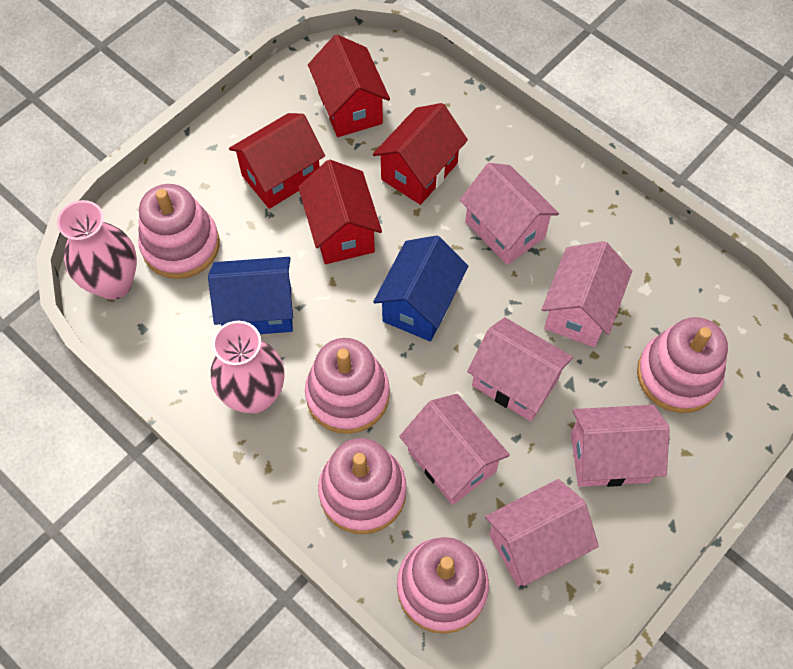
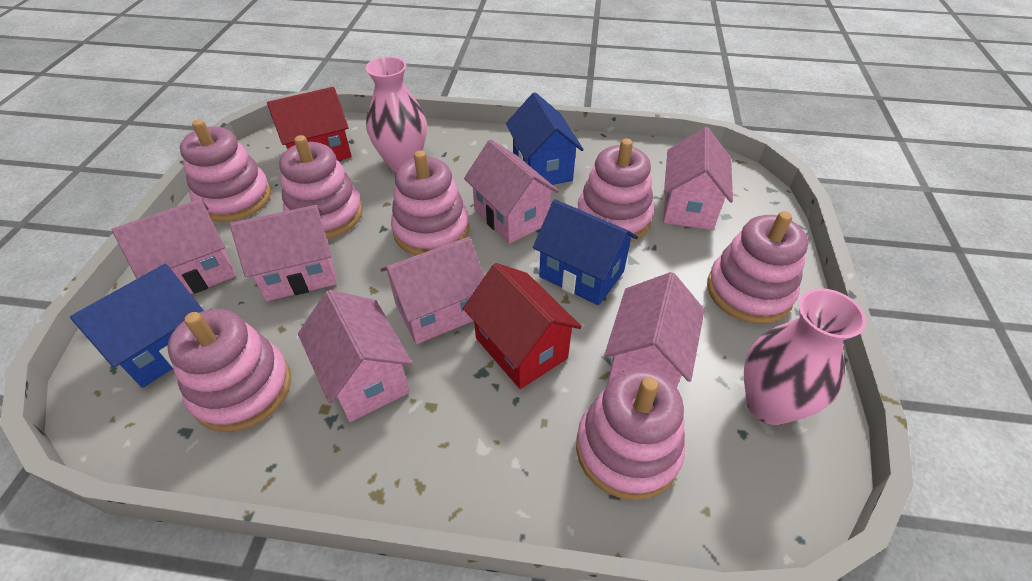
blue house: 2 -> 3
pink house: 6 -> 7
pink stacking toy: 5 -> 7
red house: 4 -> 2

